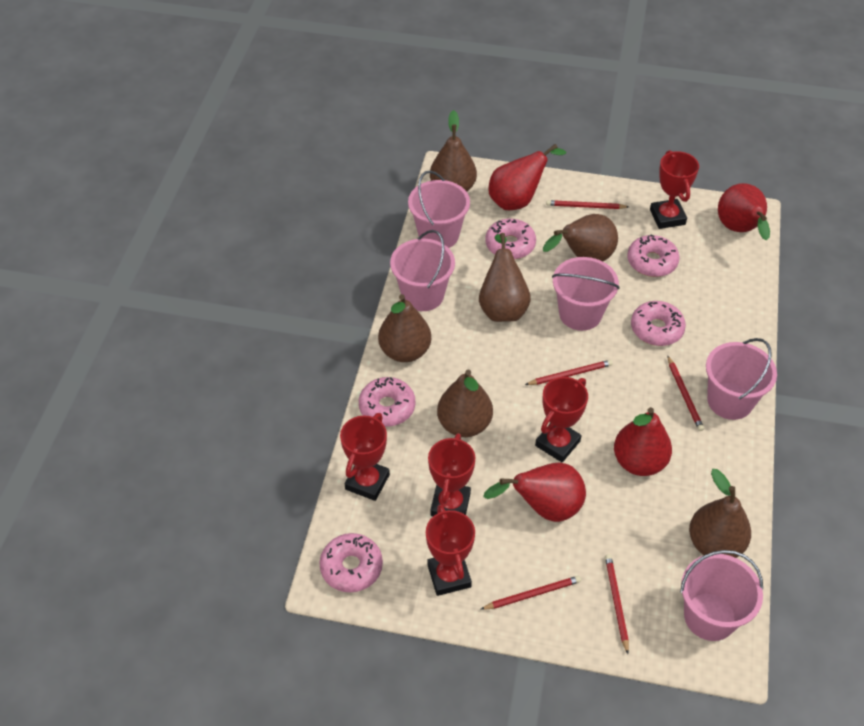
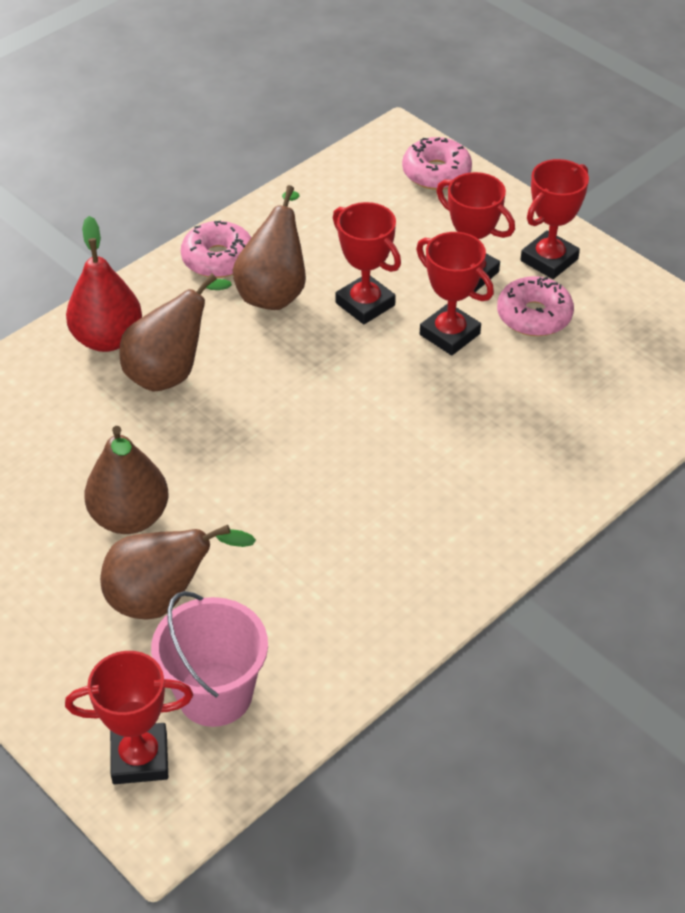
brown pear: 6 -> 4
pink bucket: 5 -> 1
pink donut: 5 -> 3
red pear: 4 -> 1
red pencil: 5 -> 0

